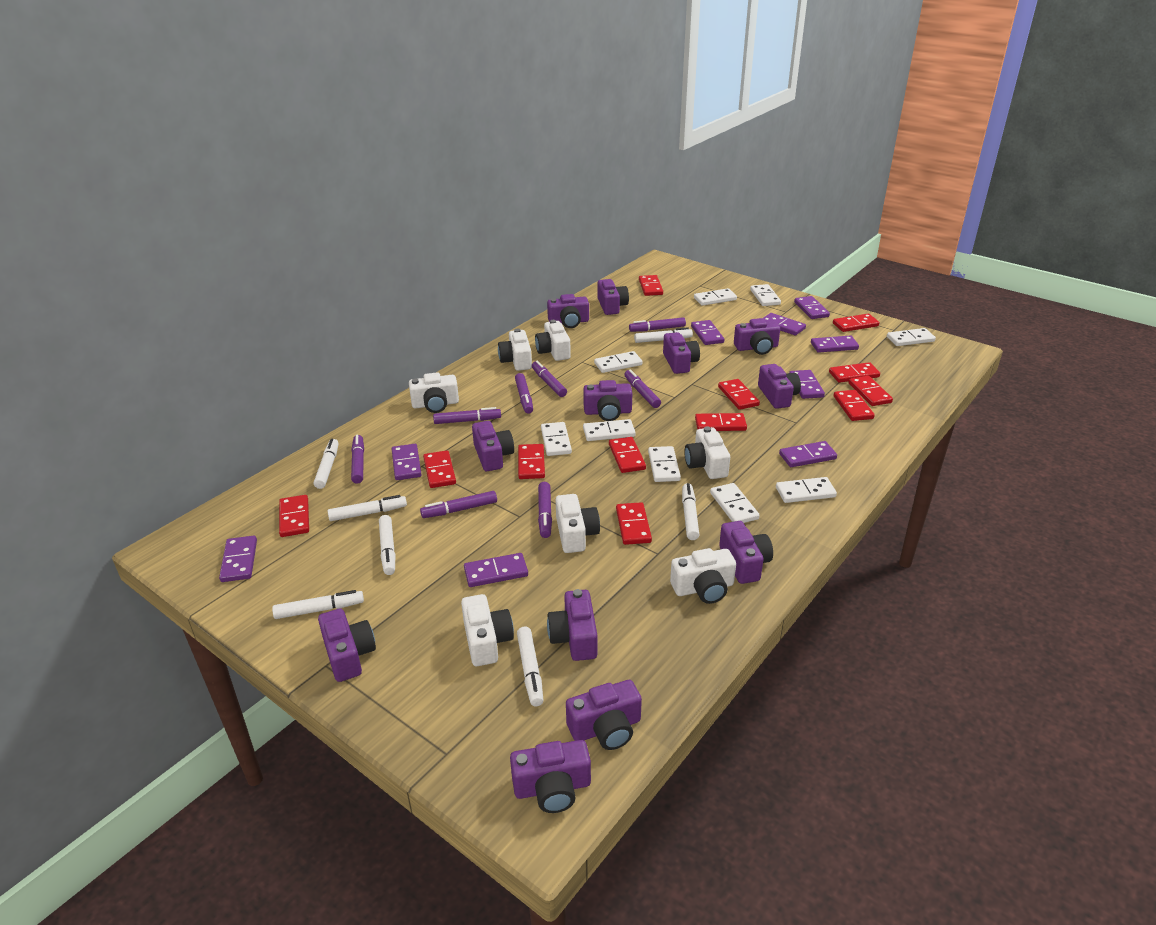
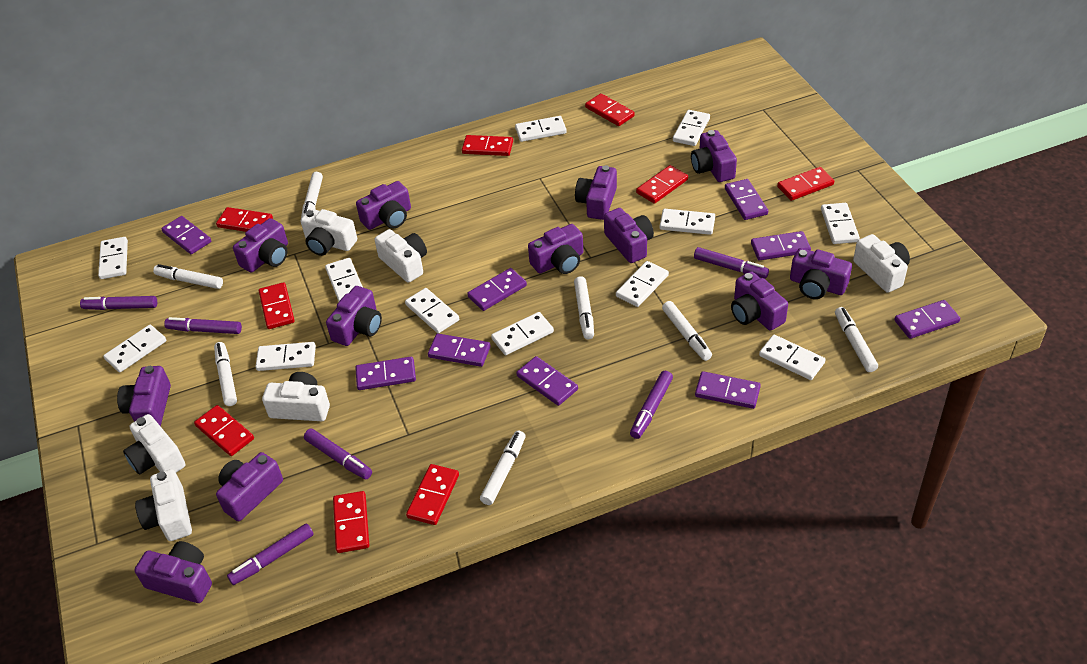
purple marker: 8 -> 6
red domino: 12 -> 9
white camera: 7 -> 6
white domino: 9 -> 12

